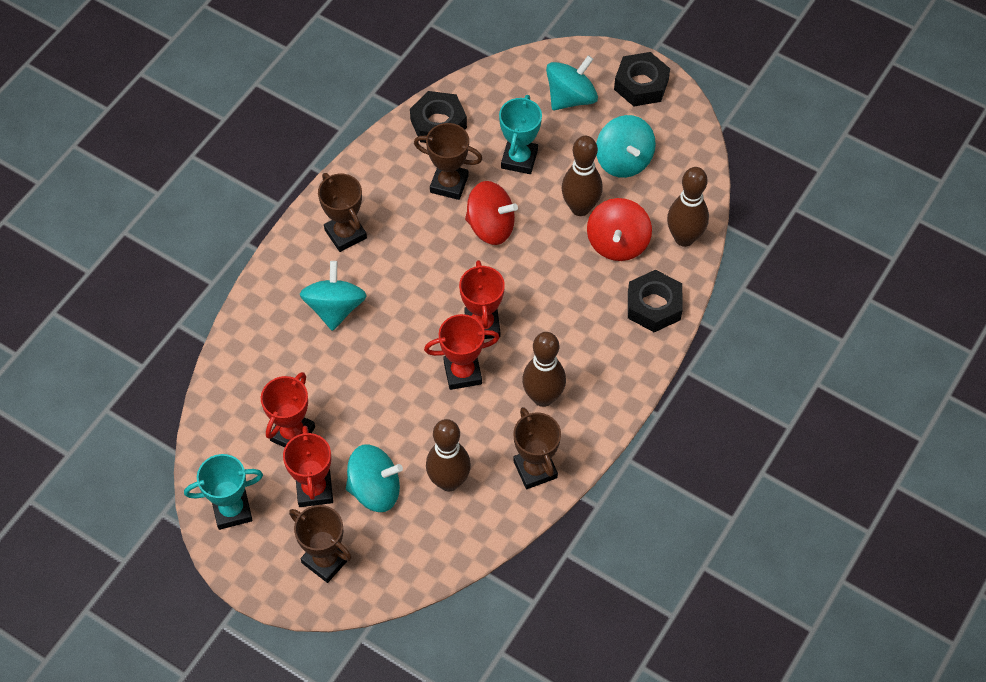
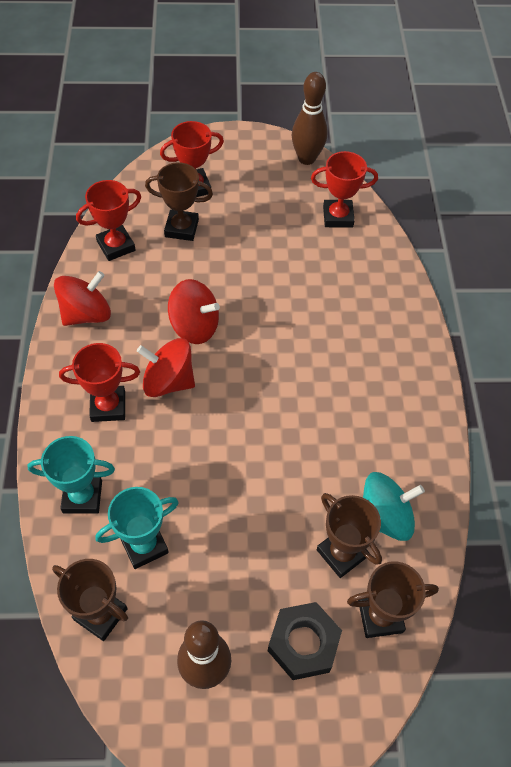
black nut: 3 -> 1
brown bowling pin: 4 -> 2
red spinning top: 2 -> 3
turquoise spinning top: 4 -> 1

